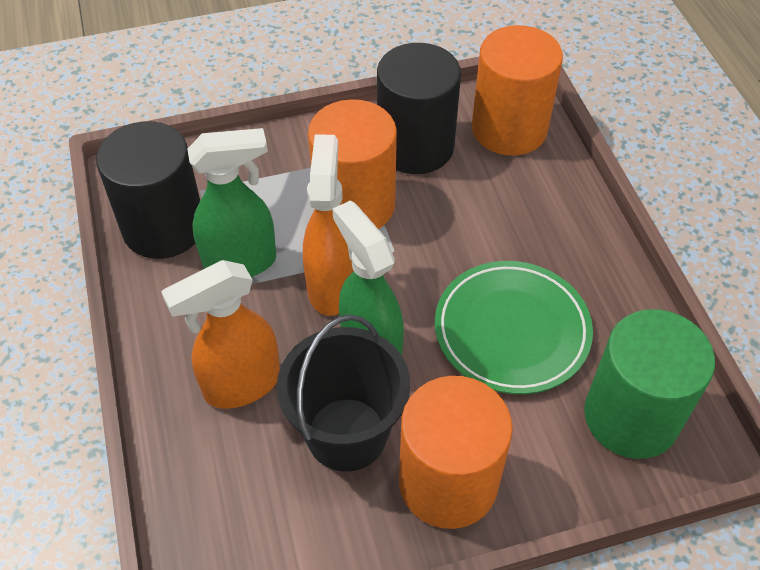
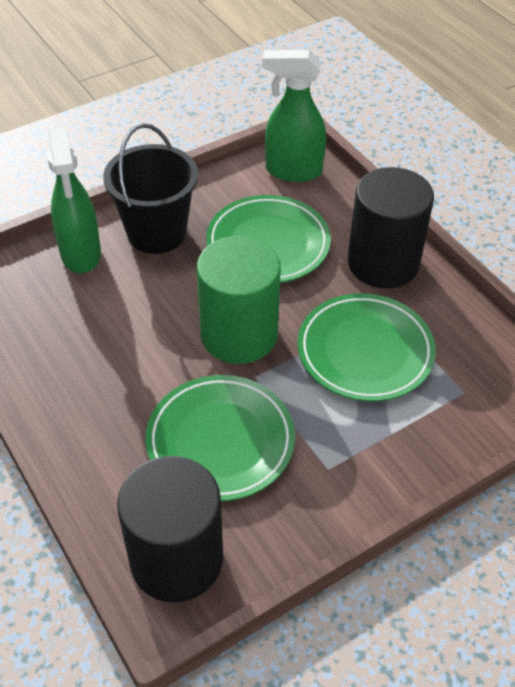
green plate: 1 -> 3
orange cylinder: 3 -> 0
orange spray bottle: 2 -> 0

